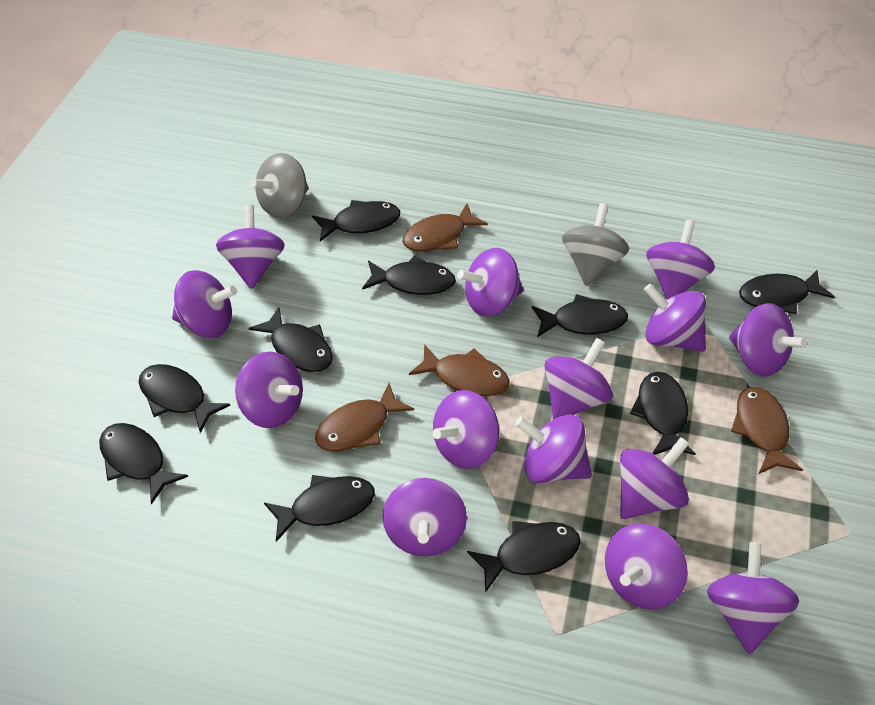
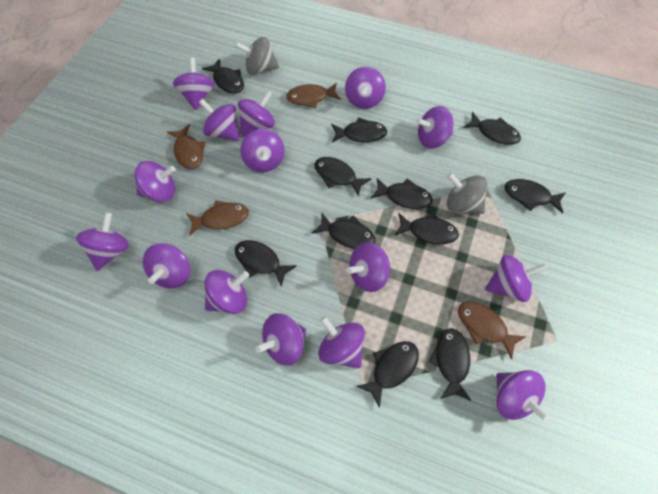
black fish: 10 -> 11
purple spinning top: 14 -> 15

